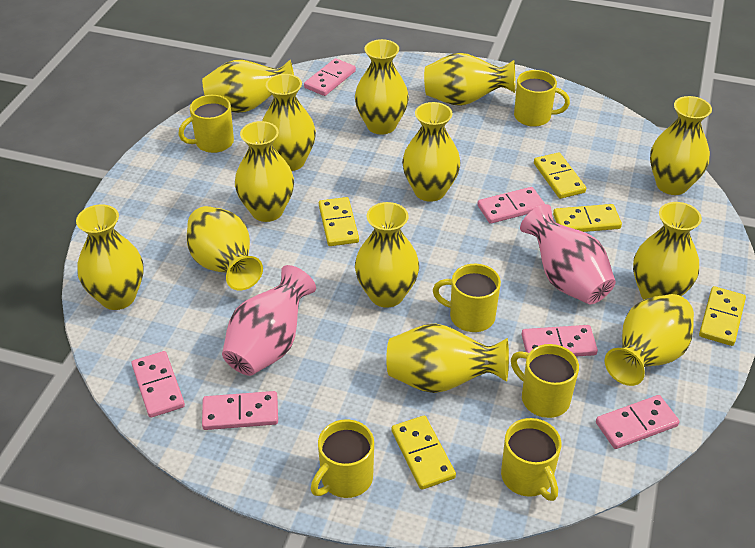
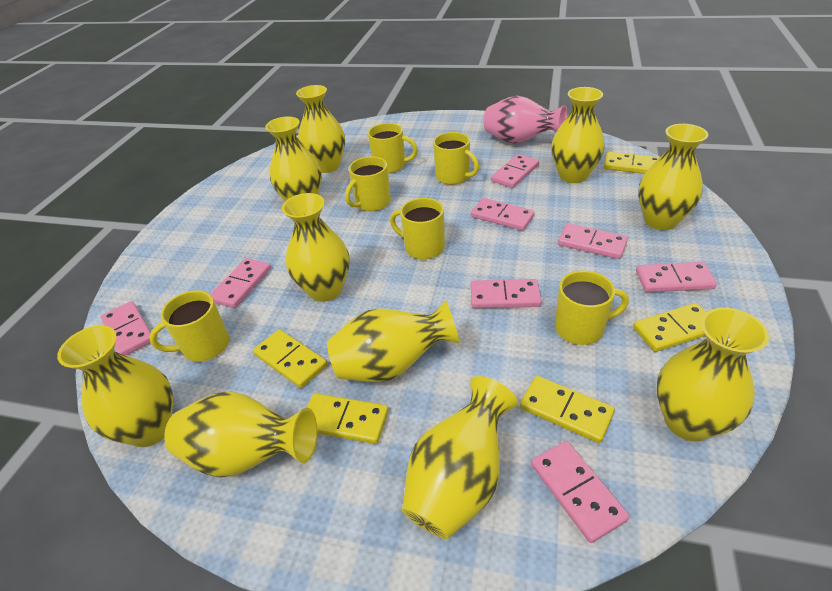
pink domino: 6 -> 8
pink vase: 2 -> 1
yellow vase: 13 -> 10

